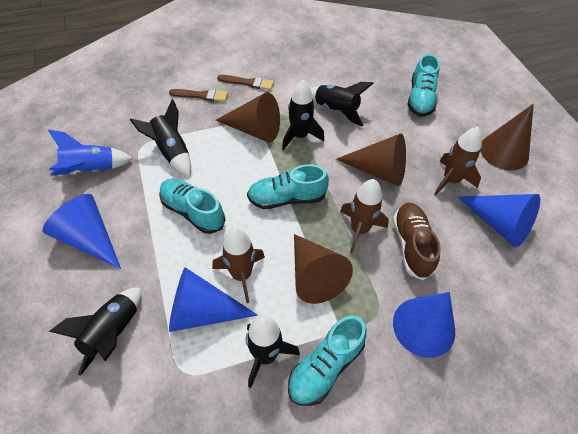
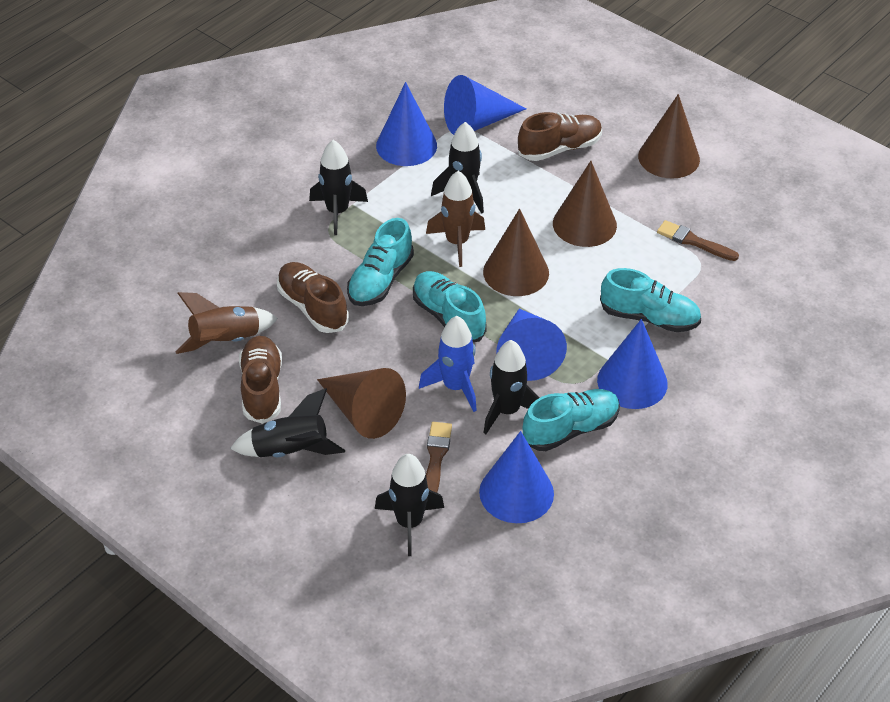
blue cone: 4 -> 5
brown rocket: 3 -> 2
brown shoe: 1 -> 3

